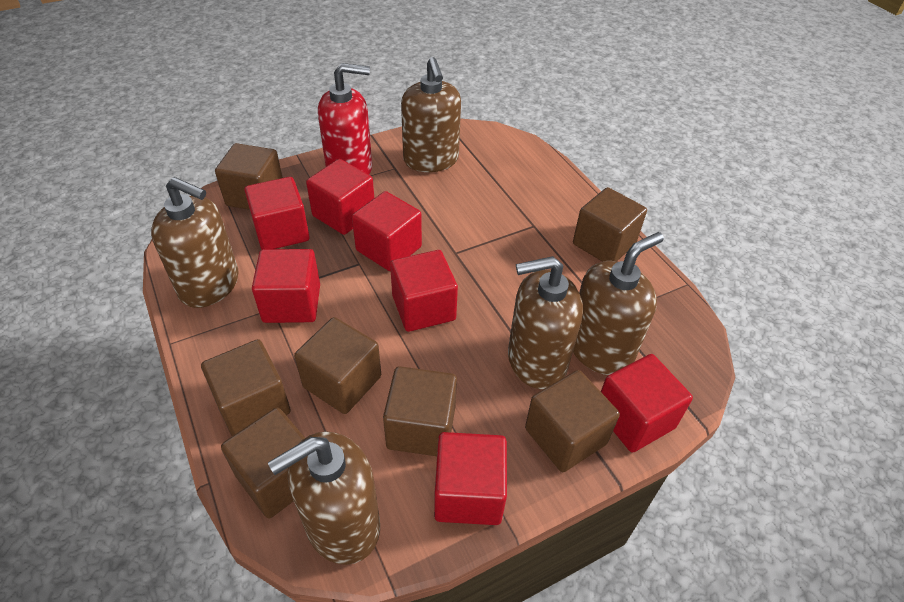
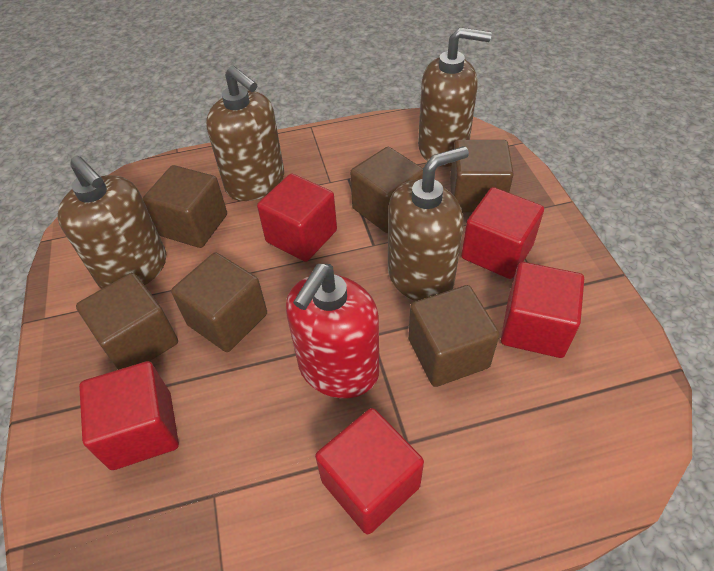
brown cube: 7 -> 6
brown soap dispenser: 5 -> 4
red cube: 7 -> 5

